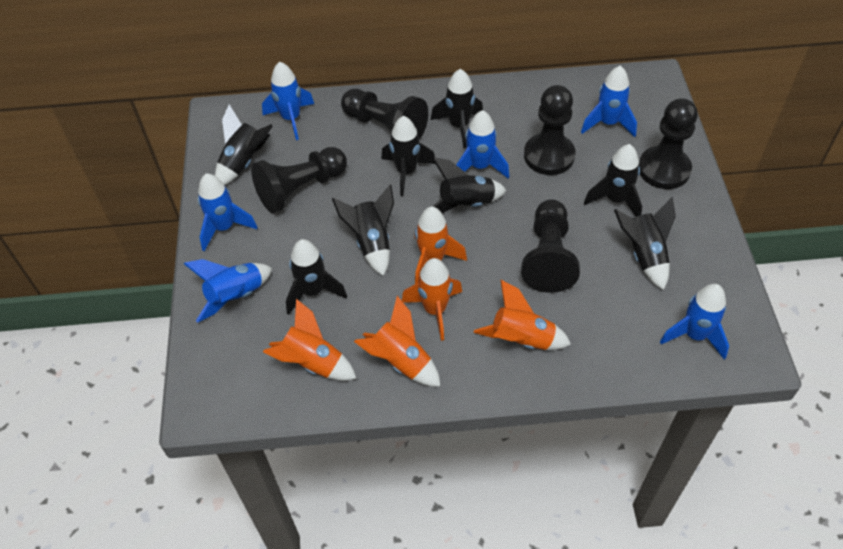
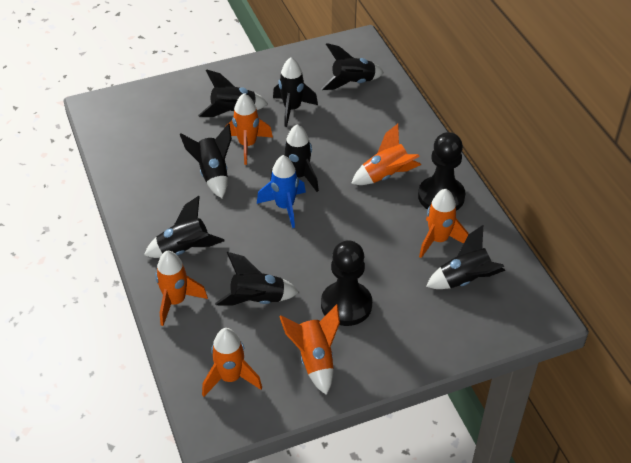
black pawn: 5 -> 2
blue rocket: 6 -> 1
orange rocket: 5 -> 6

